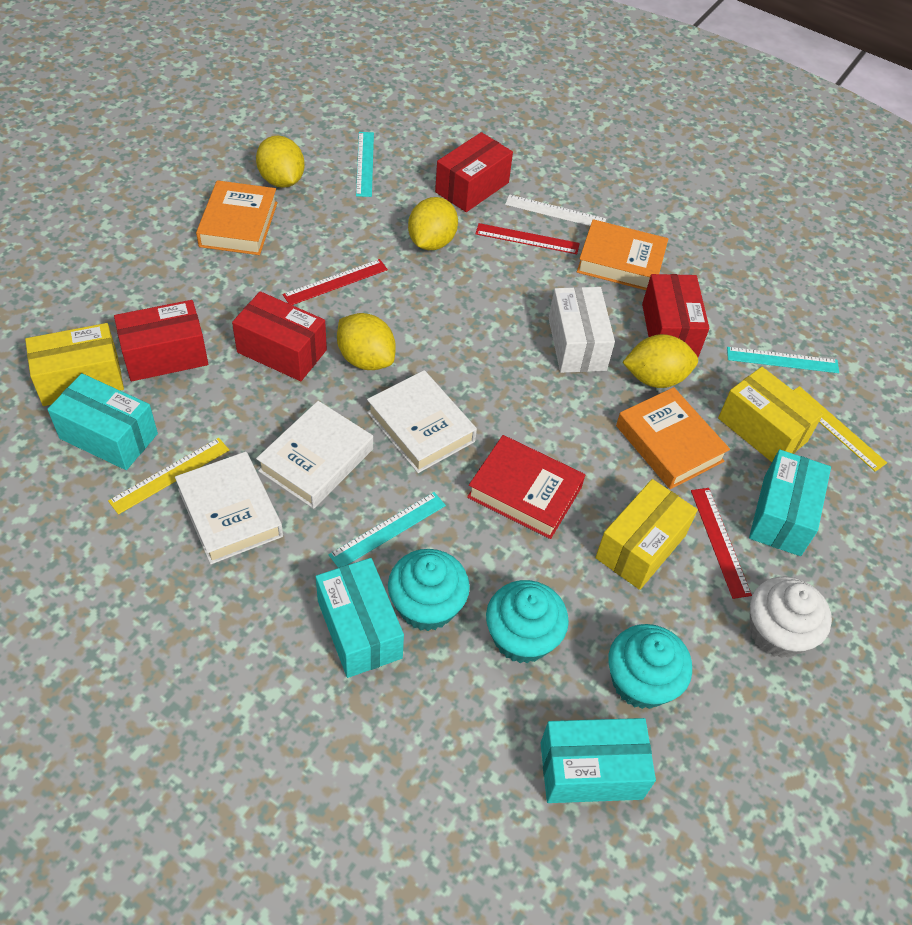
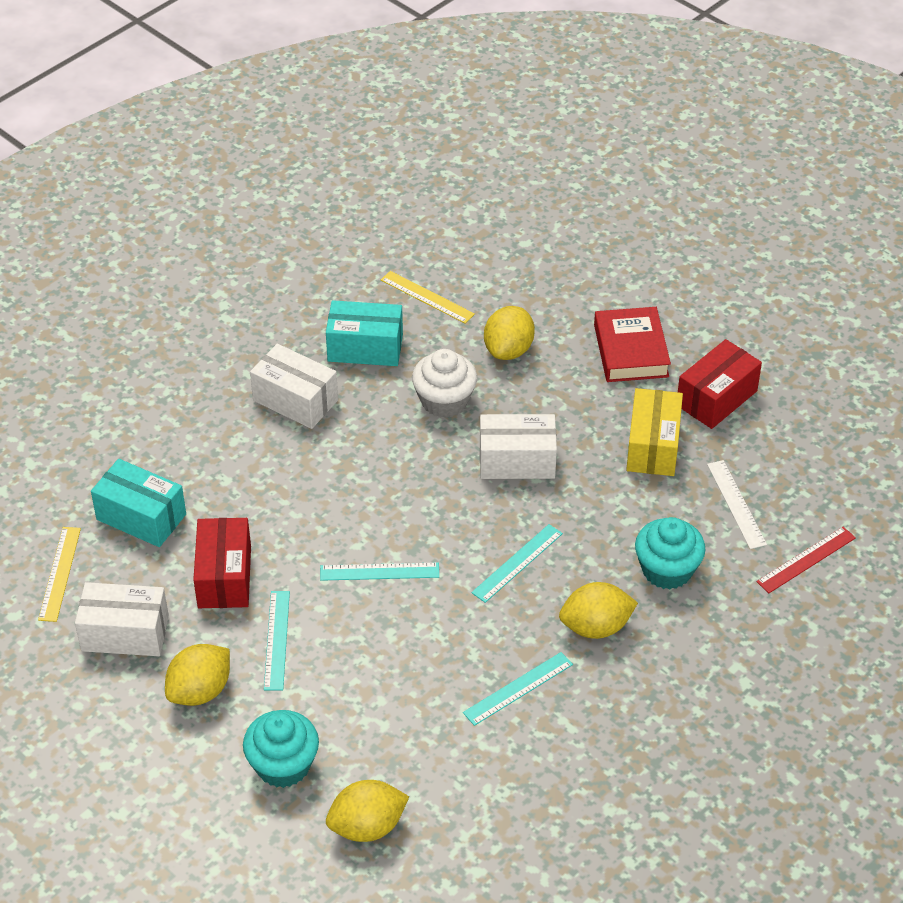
orange book: 3 -> 0
red box: 4 -> 2
red ruler: 3 -> 1
turquoise box: 4 -> 2
turquoise cupcake: 3 -> 2
turquoise ruler: 3 -> 4
white book: 3 -> 0
white box: 1 -> 3
yellow box: 3 -> 1

